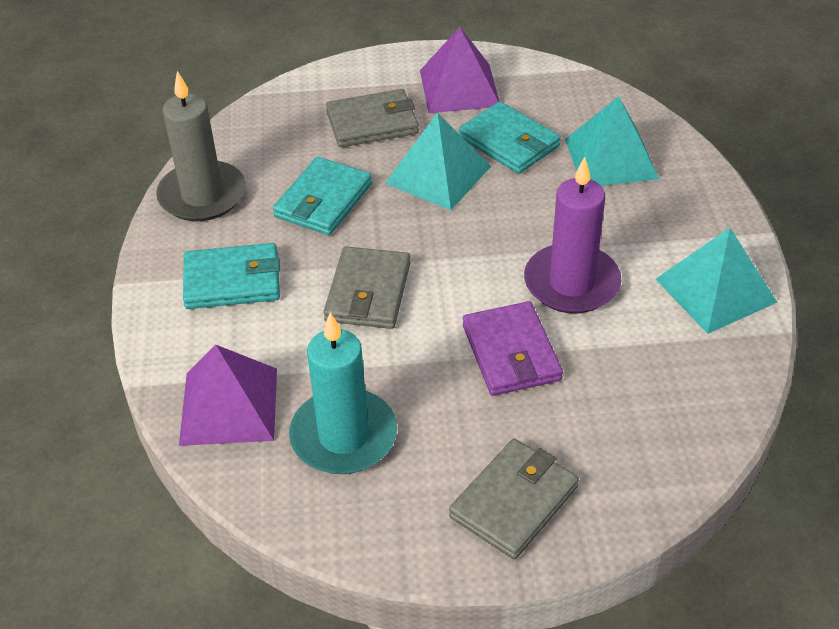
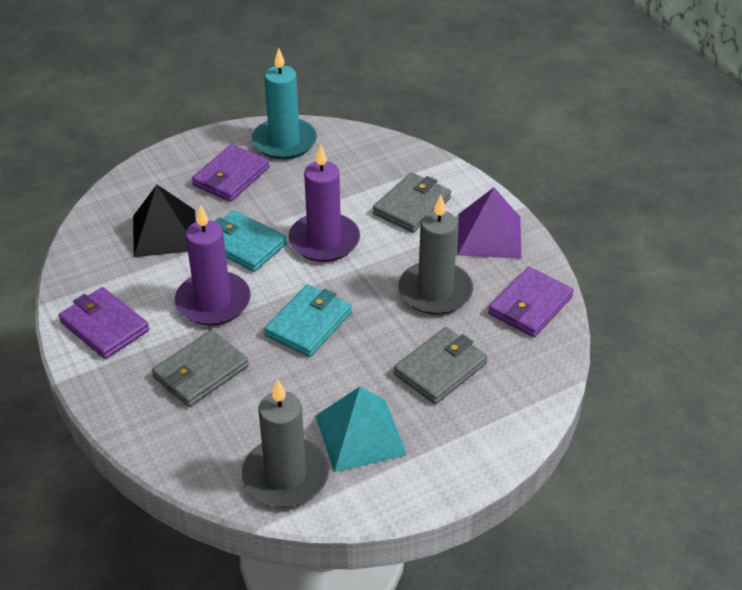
black pyramid: 0 -> 1
grey candle: 1 -> 2
purple candle: 1 -> 2
purple pyramid: 2 -> 1
purple wallet: 1 -> 3
turquoise pyramid: 3 -> 1
turquoise wallet: 3 -> 2

